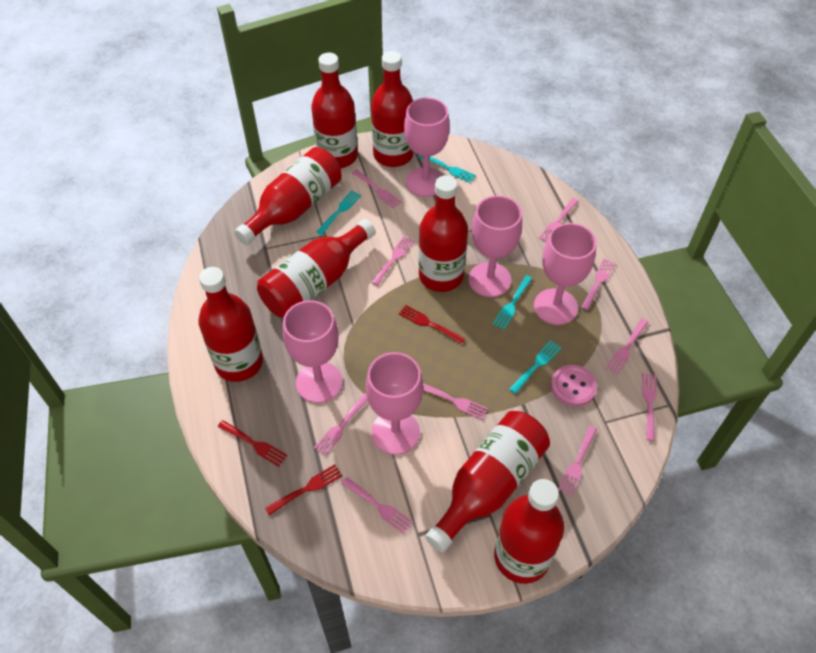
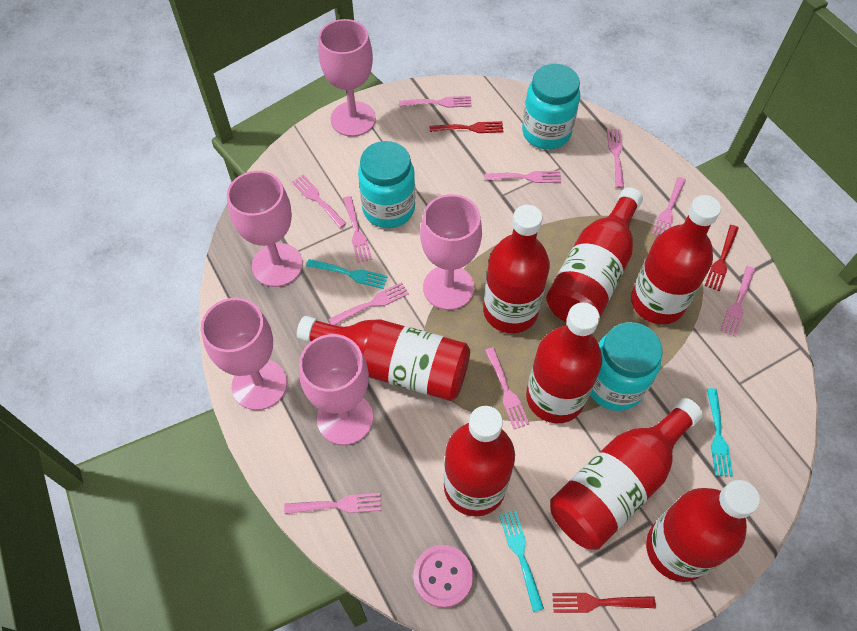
turquoise fork: 4 -> 3
turquoise jar: 0 -> 3

